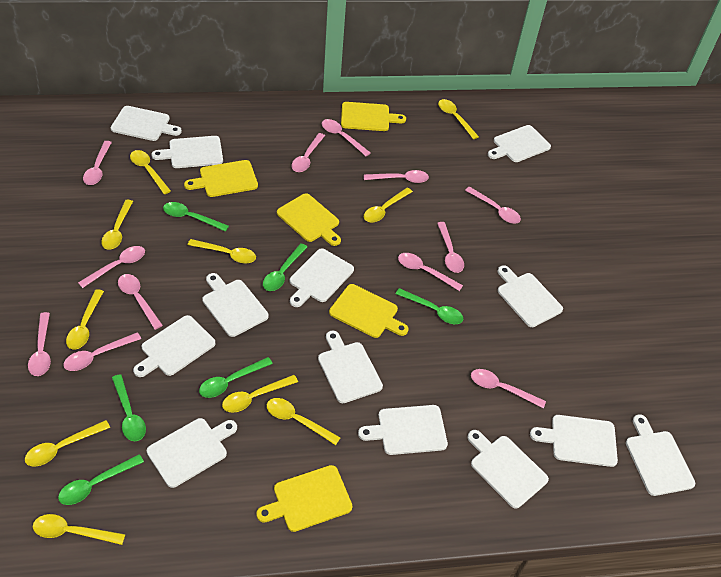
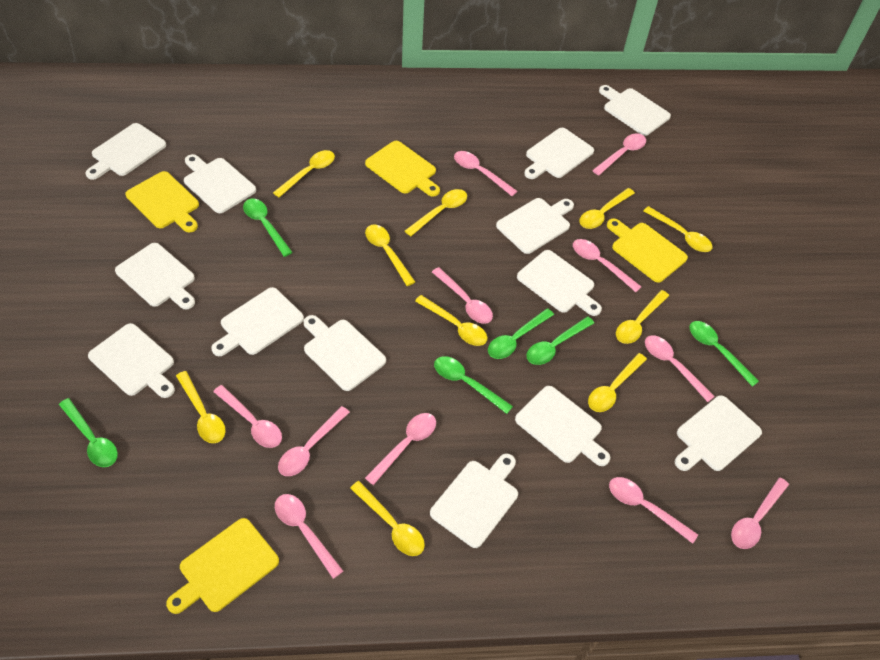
pink spoon: 12 -> 11
yellow cutting board: 5 -> 4

